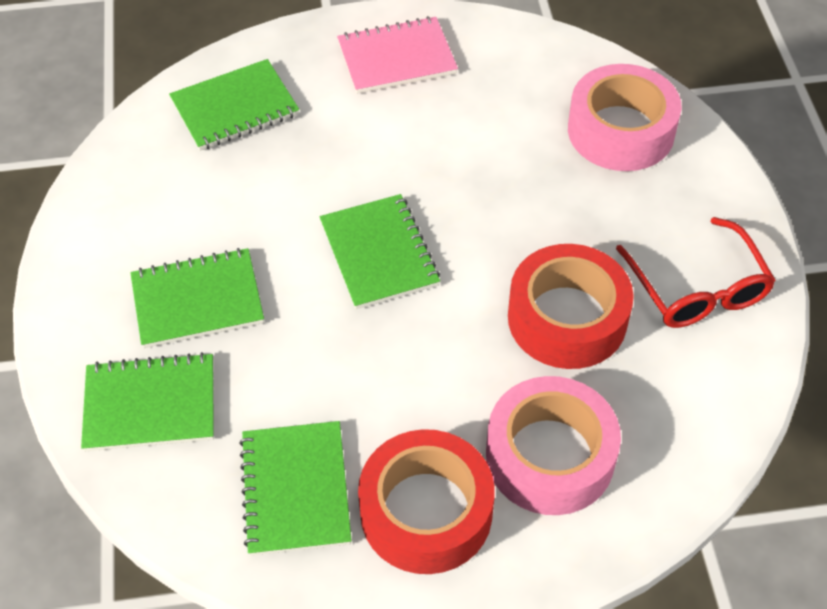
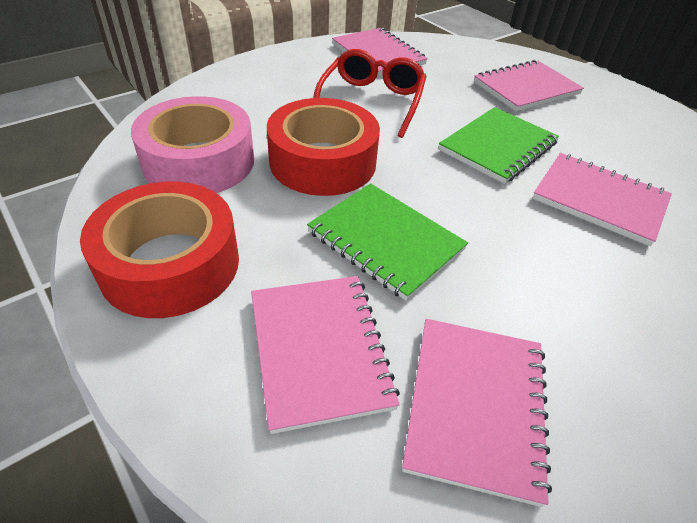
green notebook: 5 -> 2
pink notebook: 1 -> 5
pink tape: 2 -> 1

